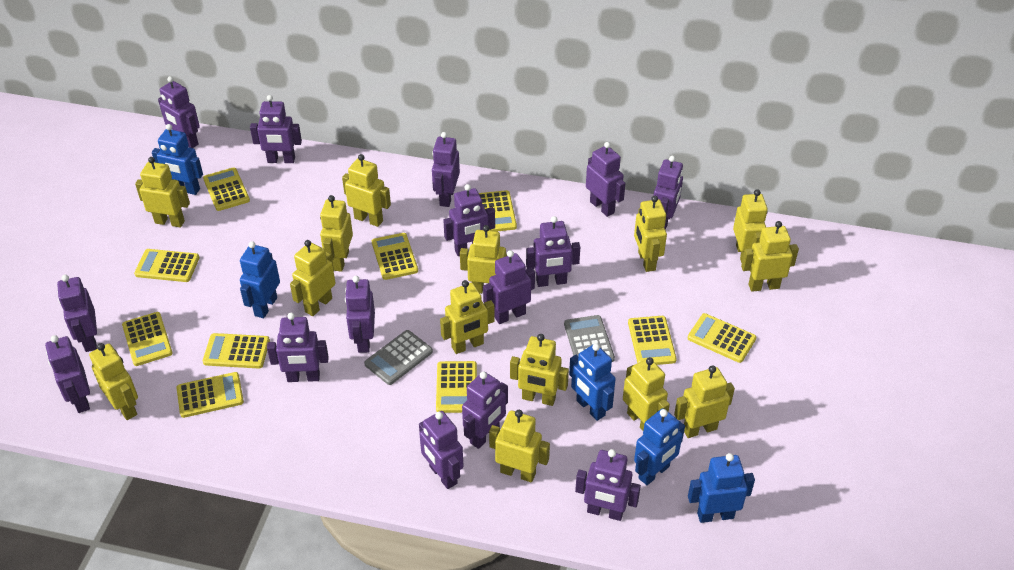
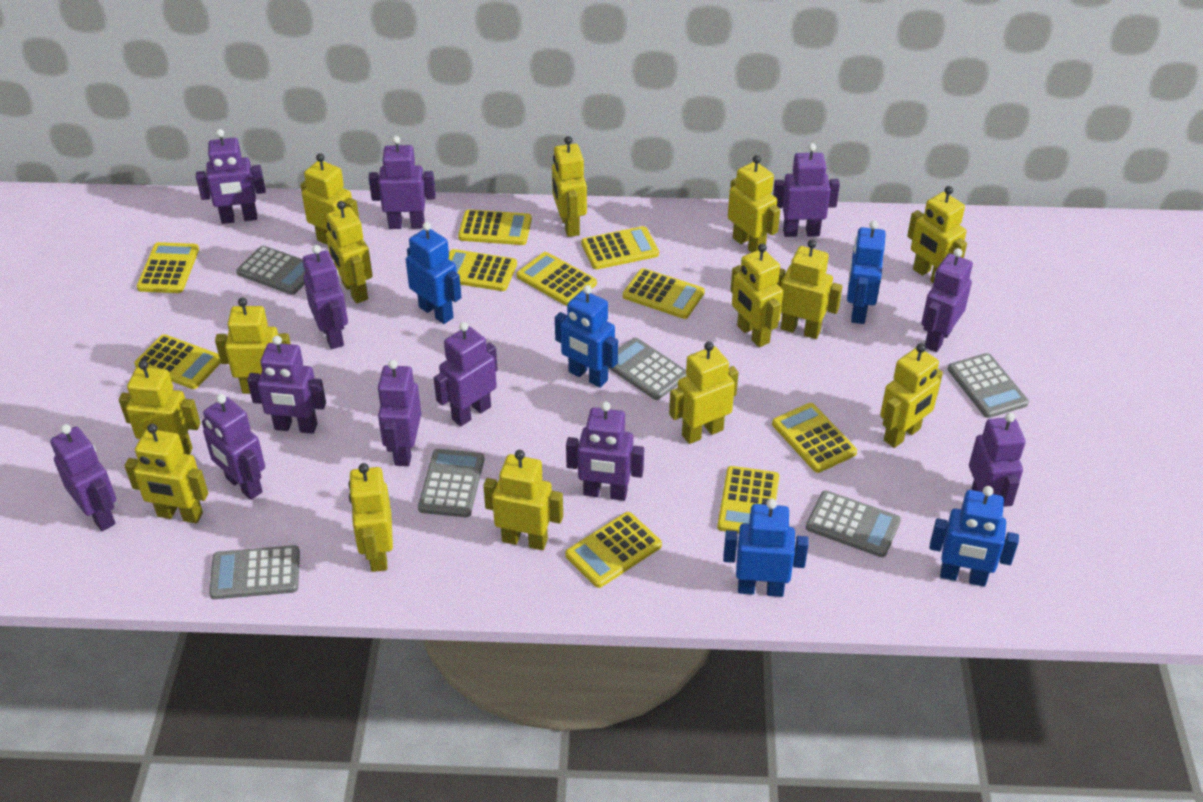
grey calculator: 2 -> 6
purple robot: 15 -> 12

